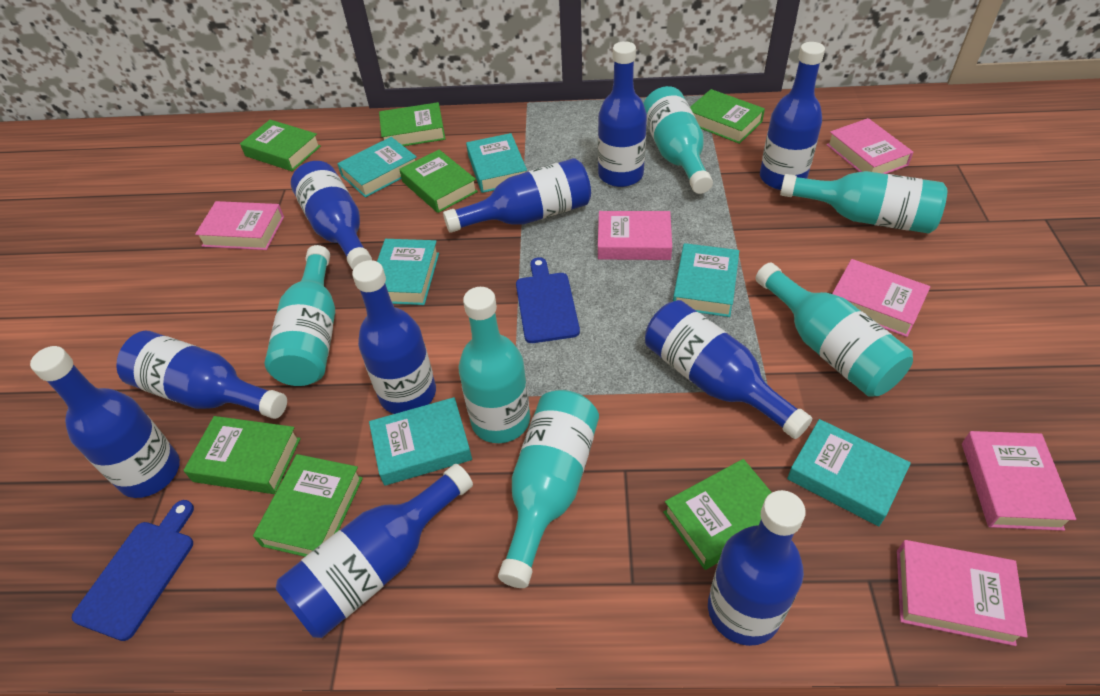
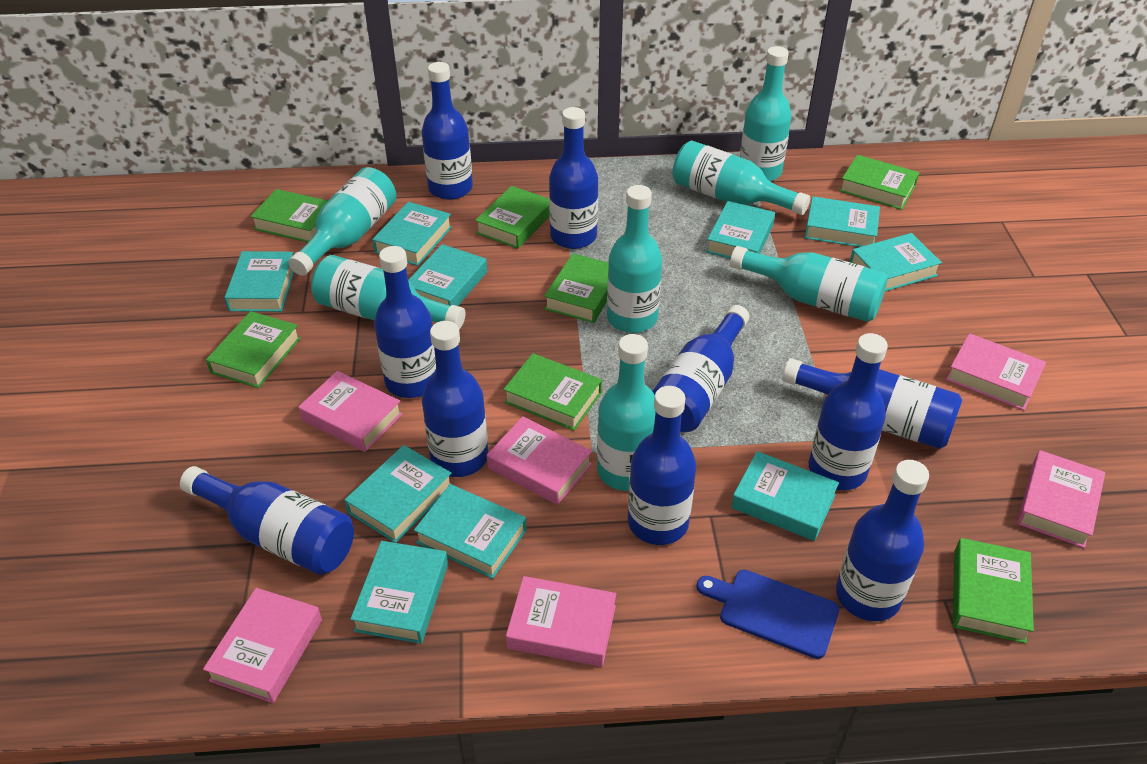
blue cutting board: 2 -> 1
turquoise book: 6 -> 10
turquoise bottle: 6 -> 7

